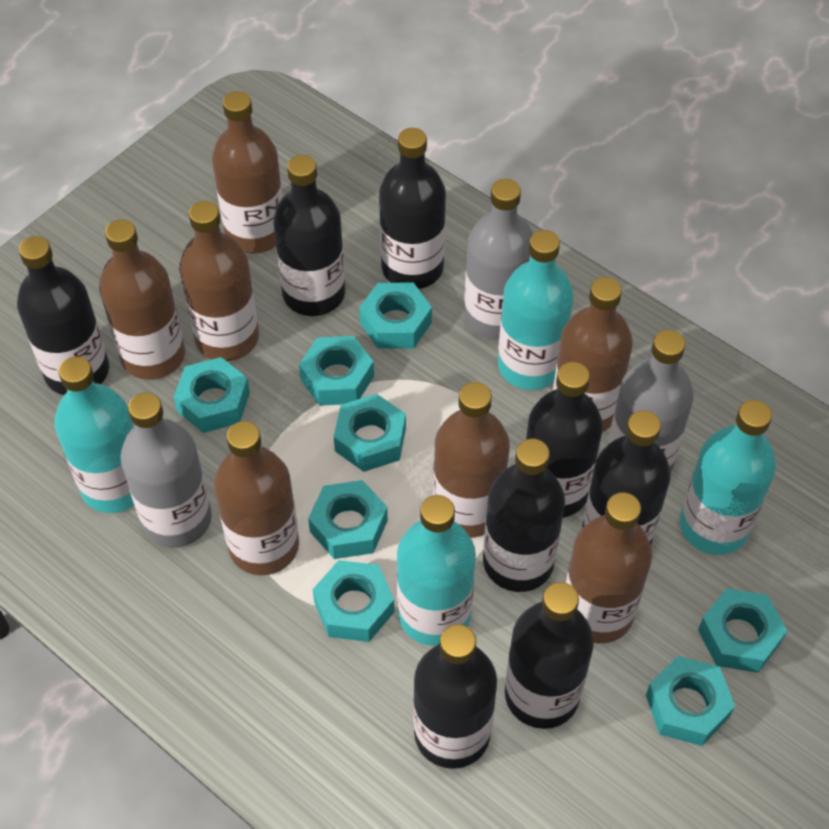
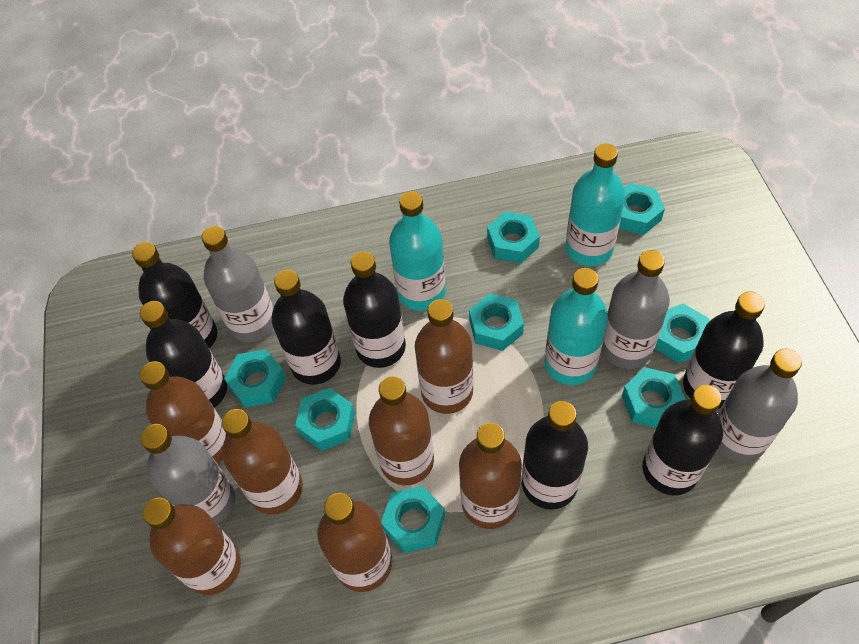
black bottle: 8 -> 7
grey bottle: 3 -> 4
turquoise bottle: 4 -> 3

